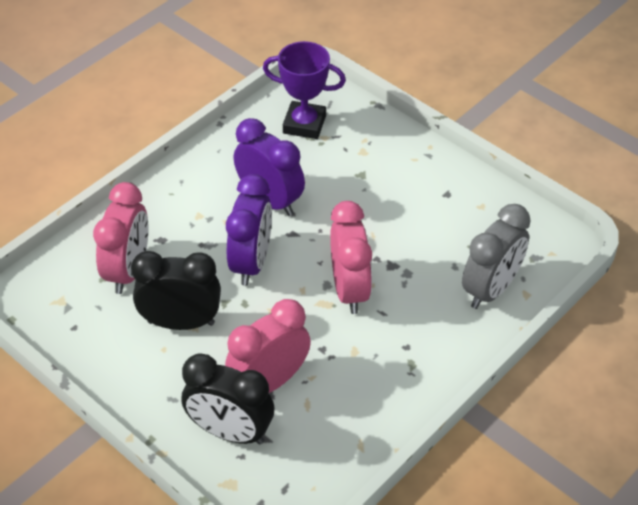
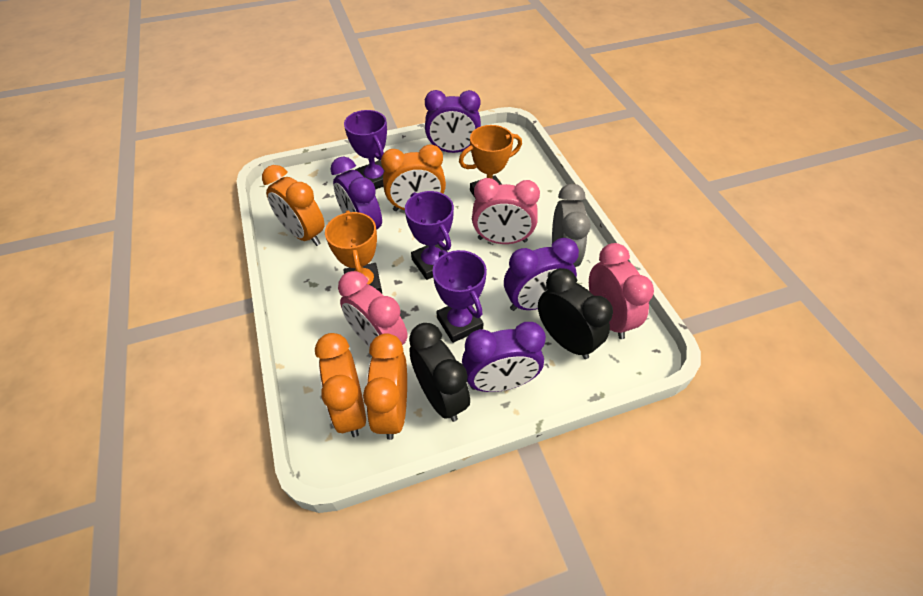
orange clock: 0 -> 4
orange trophy: 0 -> 2
purple clock: 2 -> 4
purple trophy: 1 -> 3

